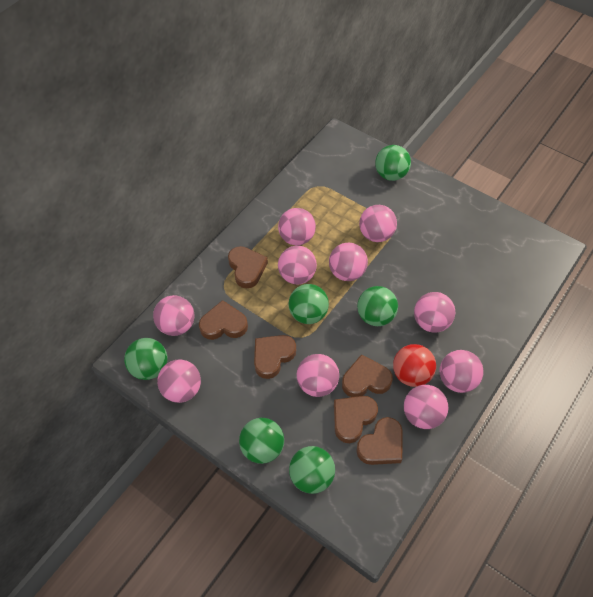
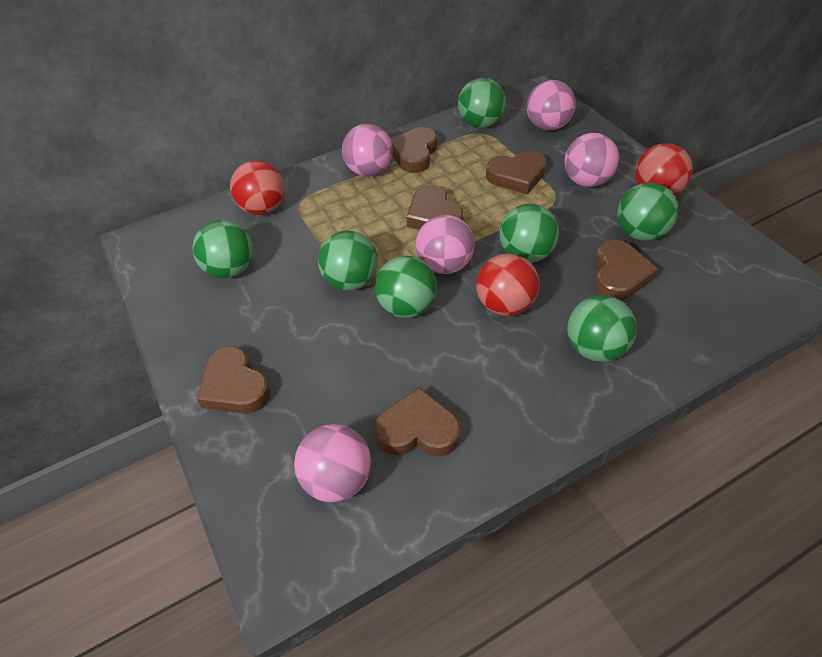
green ball: 6 -> 7
pink ball: 10 -> 5
red ball: 1 -> 3

